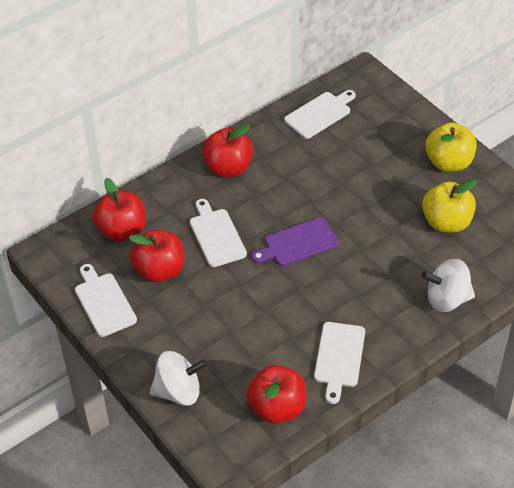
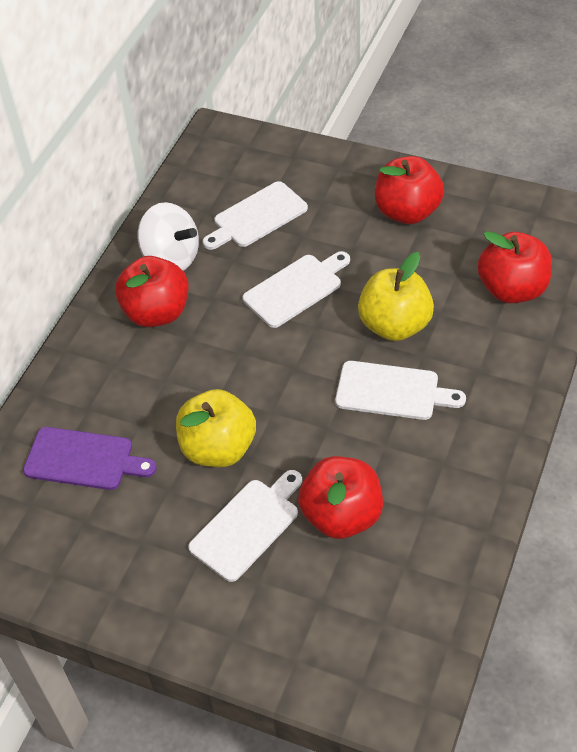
white spinning top: 2 -> 1

